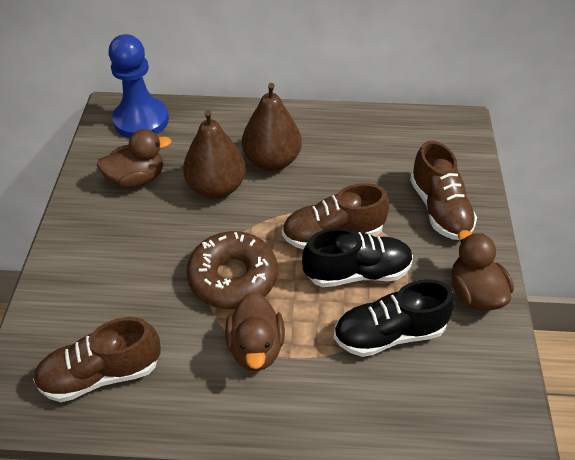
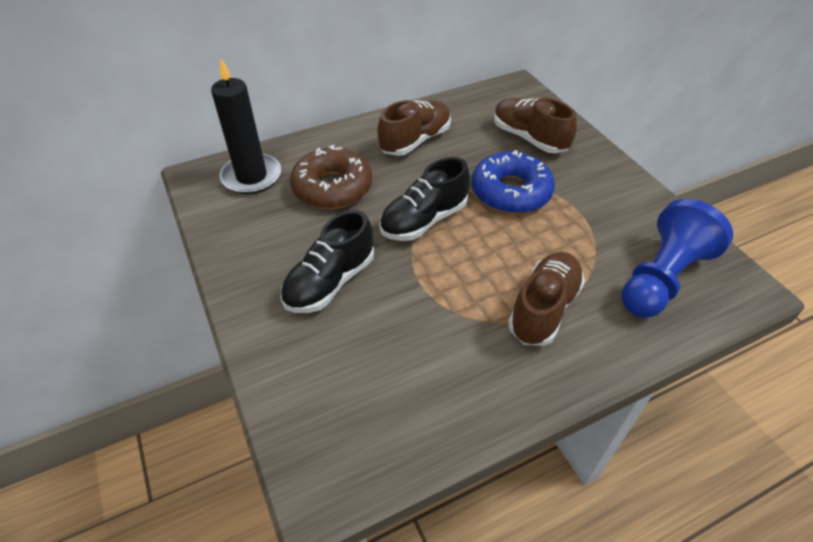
black candle: 0 -> 1
blue donut: 0 -> 1
brown duck: 3 -> 0
brown pear: 2 -> 0

